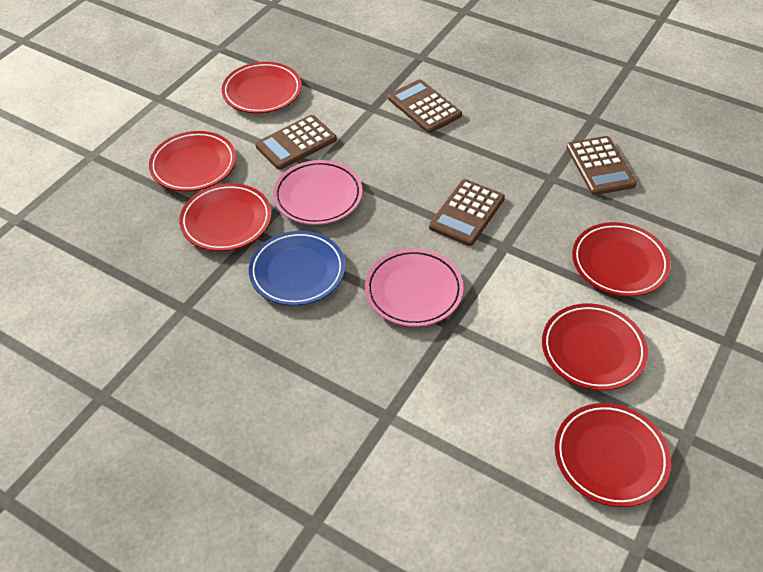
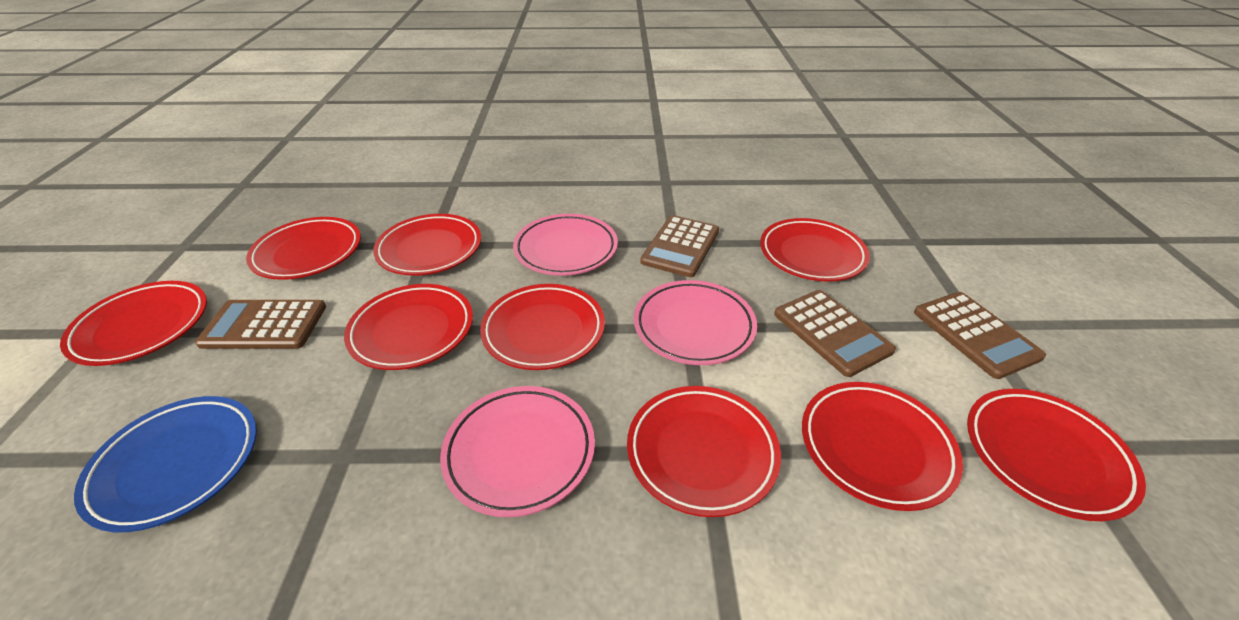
pink plate: 2 -> 3
red plate: 6 -> 9

